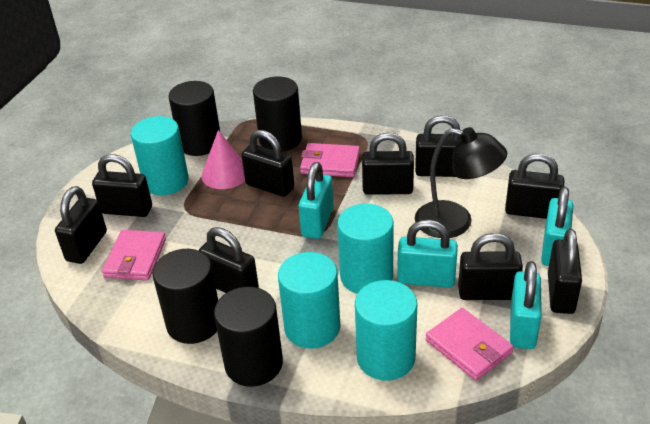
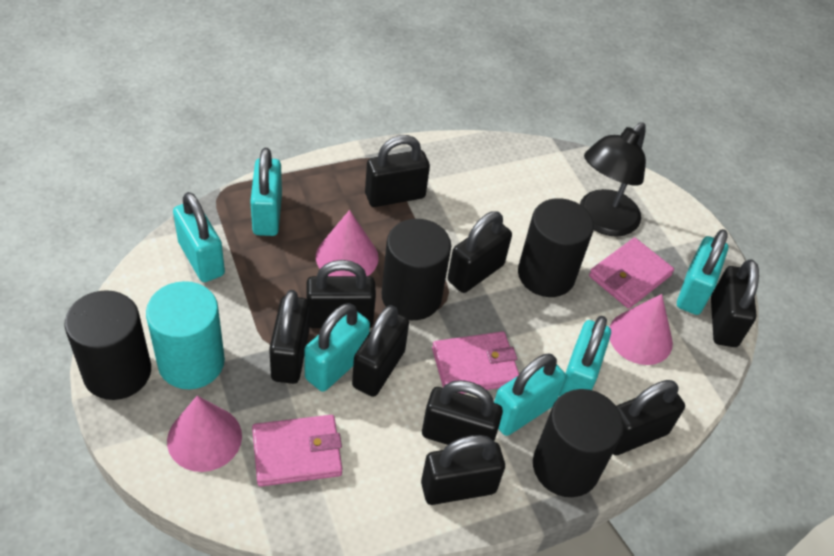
pink cone: 1 -> 3
turquoise cylinder: 4 -> 1
turquoise padlock: 4 -> 6

